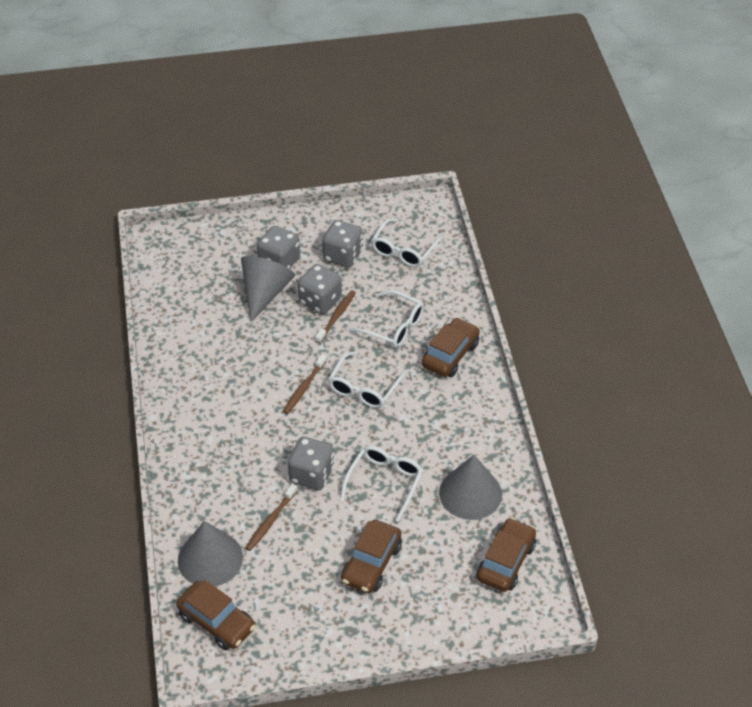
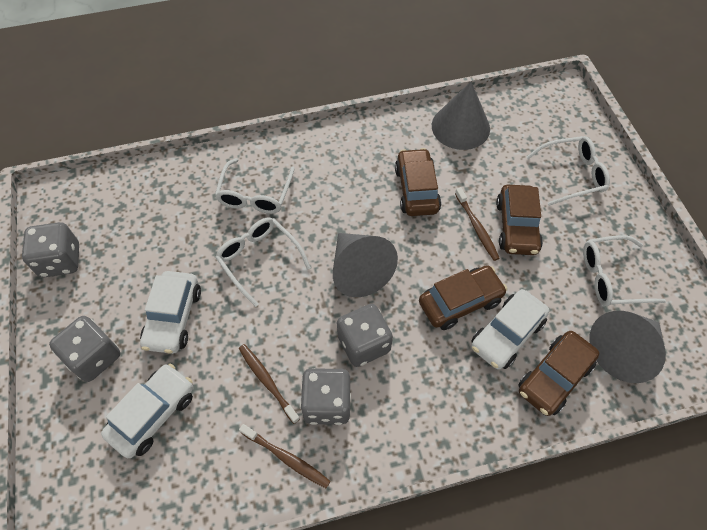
white car: 0 -> 3

